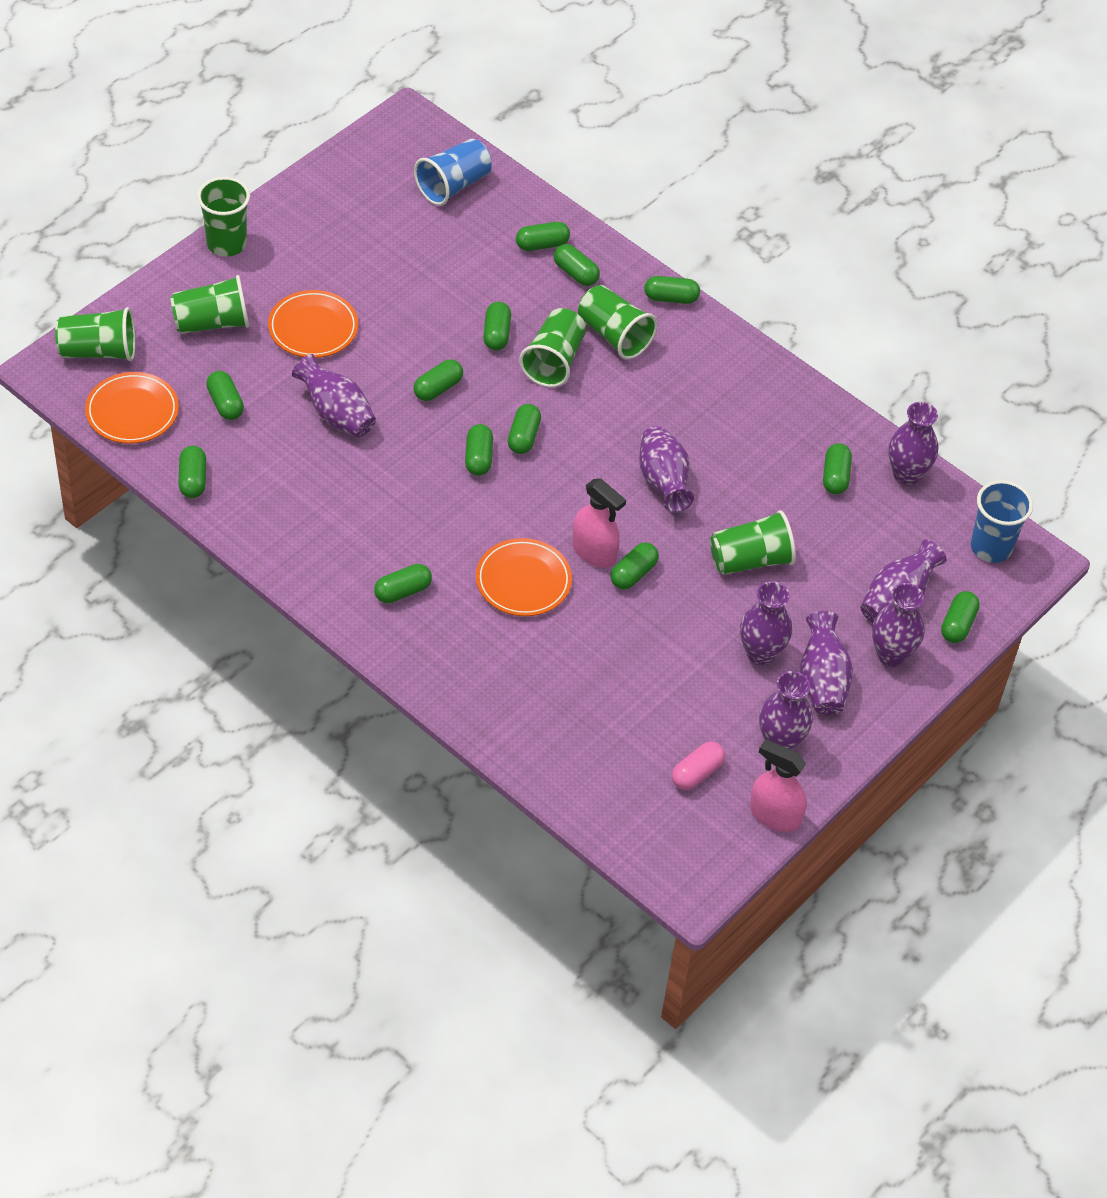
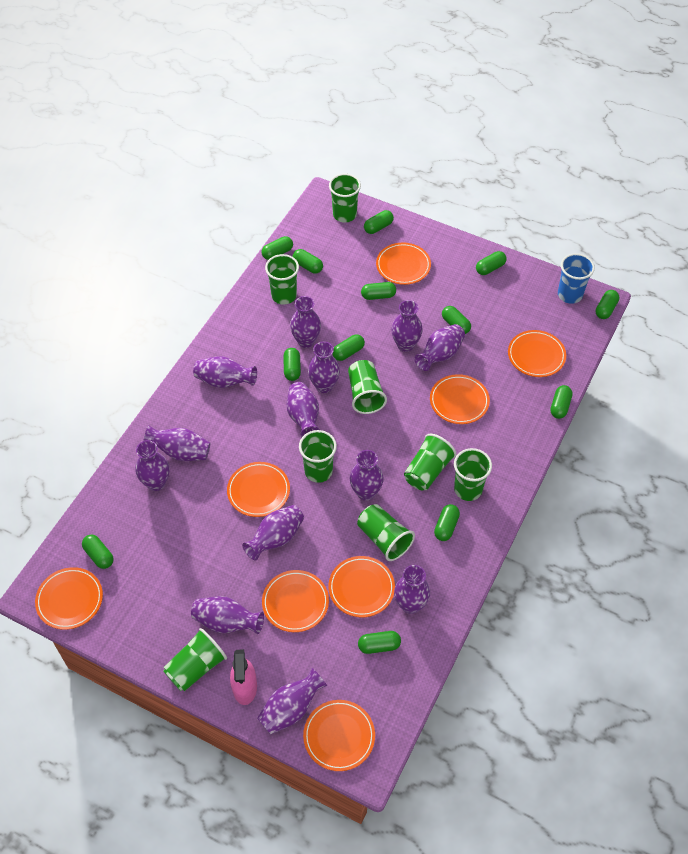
blue cup: 2 -> 1
green cup: 6 -> 8
orange plate: 3 -> 8
pink capsule: 1 -> 0
pink spray bottle: 2 -> 1
purple vase: 8 -> 13

